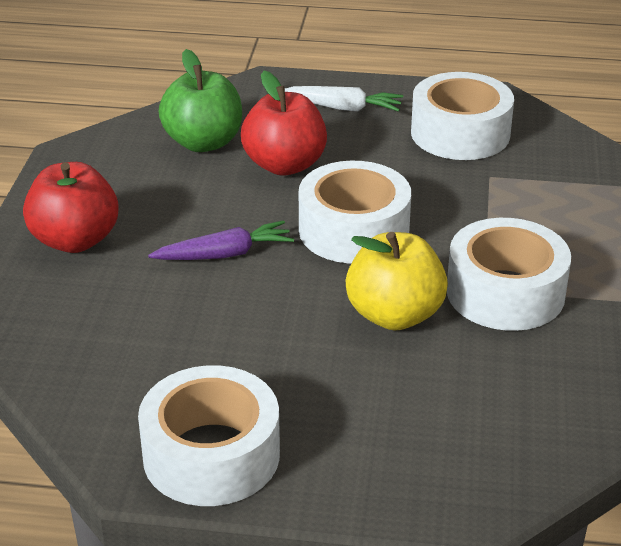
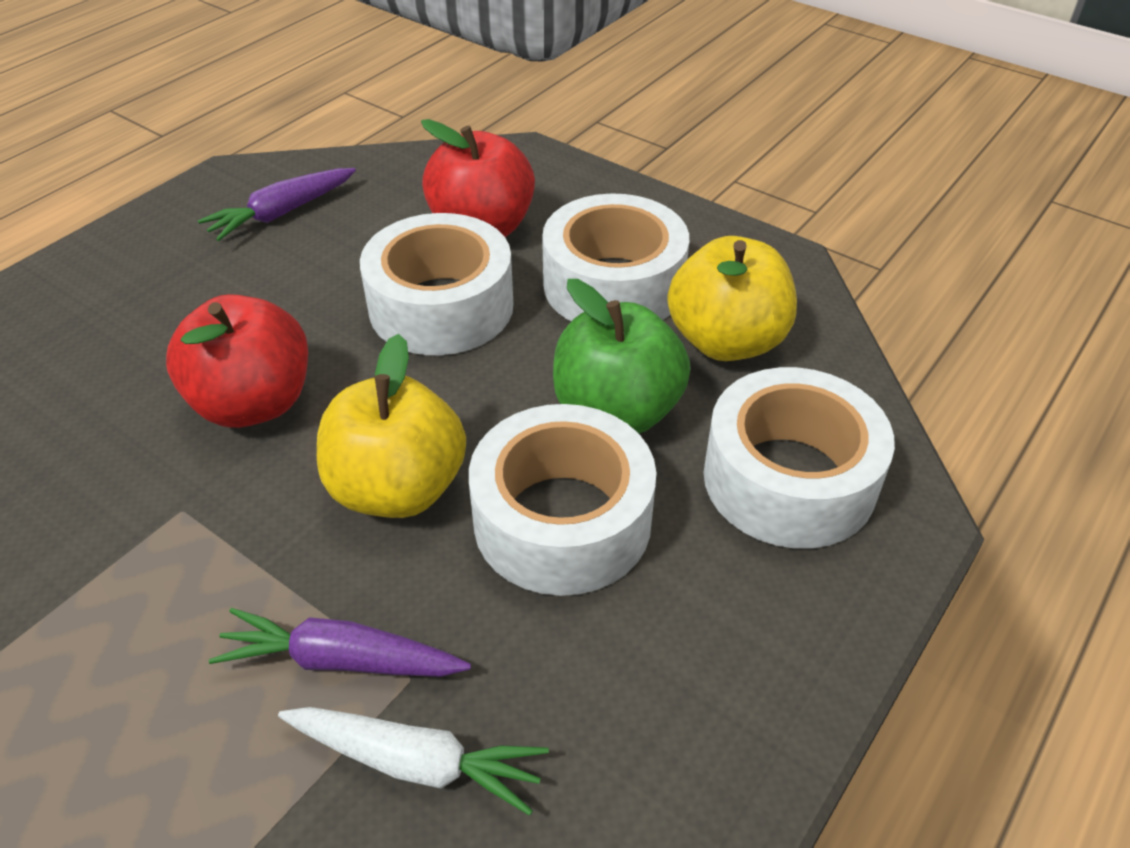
purple carrot: 1 -> 2
yellow apple: 1 -> 2

